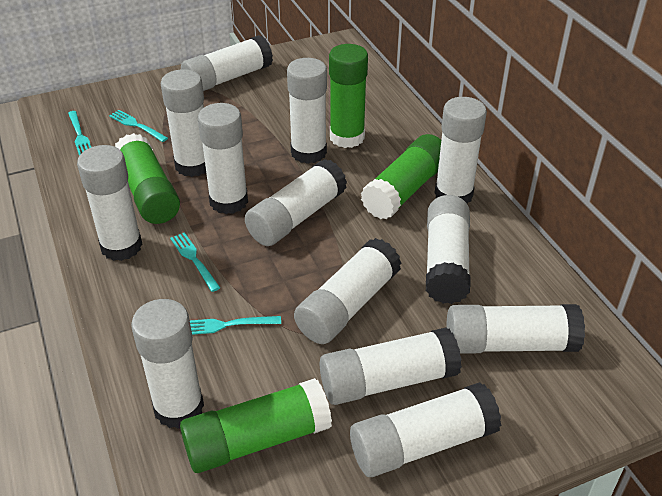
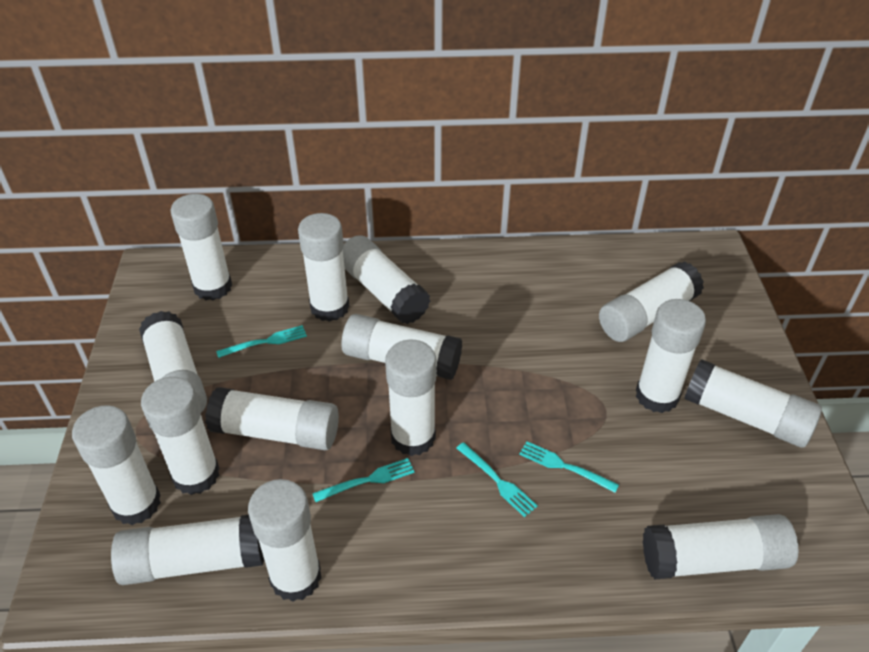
green glue stick: 4 -> 0
white glue stick: 13 -> 15

